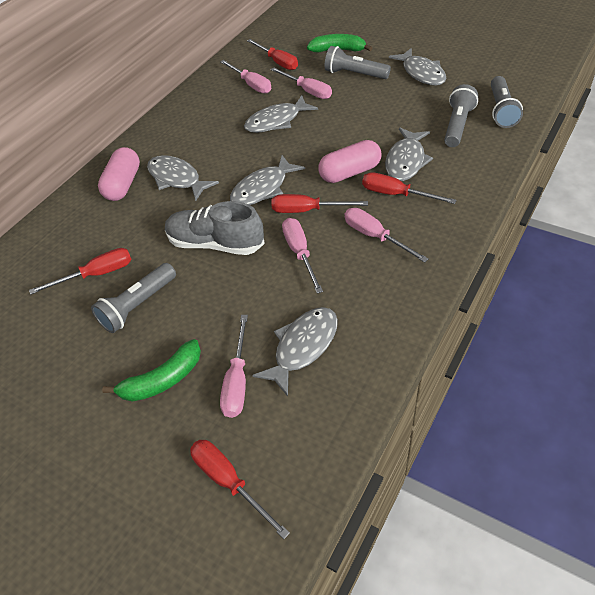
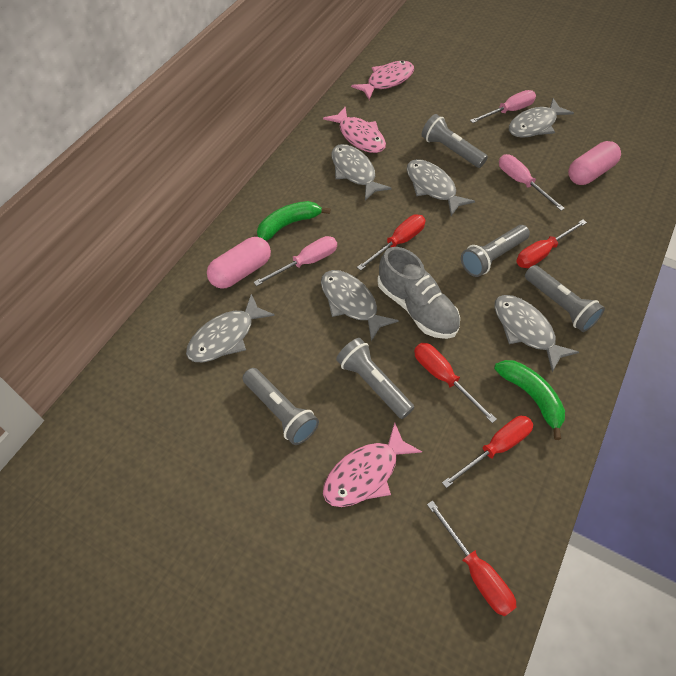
grey flashlight: 4 -> 5
pink fish: 0 -> 3
pink screwdriver: 5 -> 3

